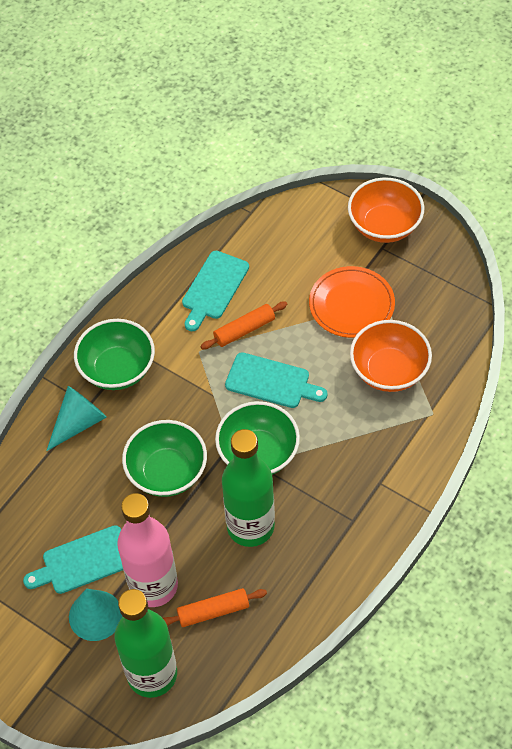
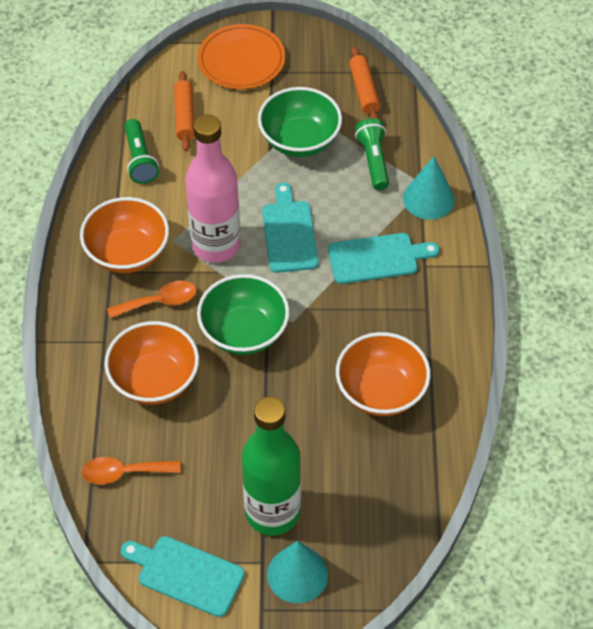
green bottle: 2 -> 1
green bowl: 3 -> 2
green flashlight: 0 -> 2
orange bowl: 2 -> 3
orange spoon: 0 -> 2

